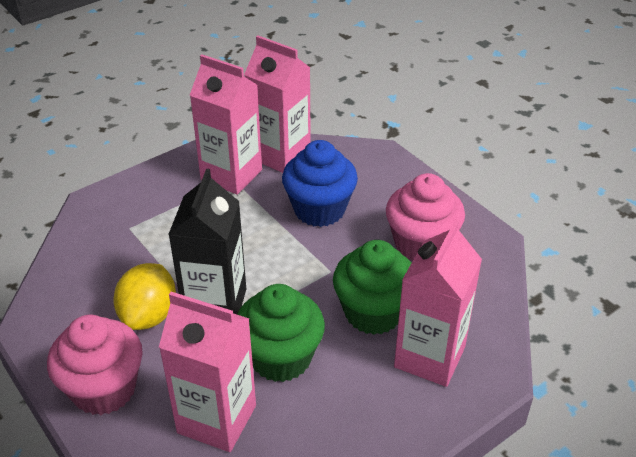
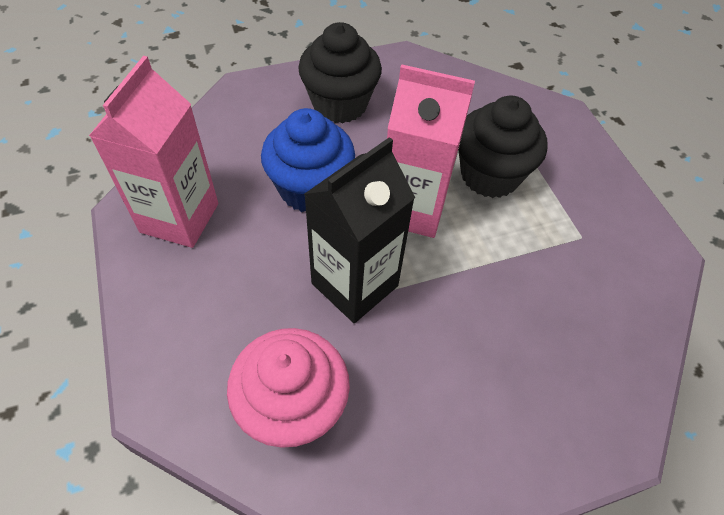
black cupcake: 0 -> 2
green cupcake: 2 -> 0
pink carton: 4 -> 2
pink cupcake: 2 -> 1
yellow lemon: 1 -> 0

